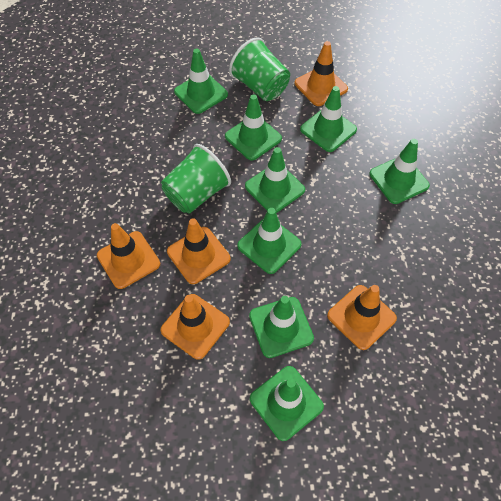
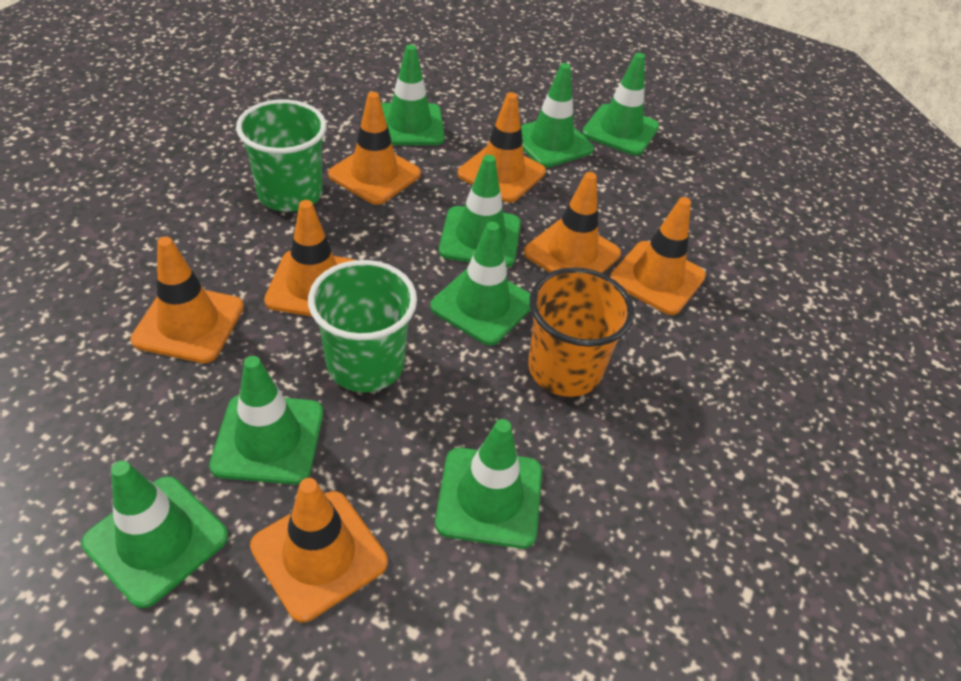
orange cup: 0 -> 1
orange traffic cone: 5 -> 7

